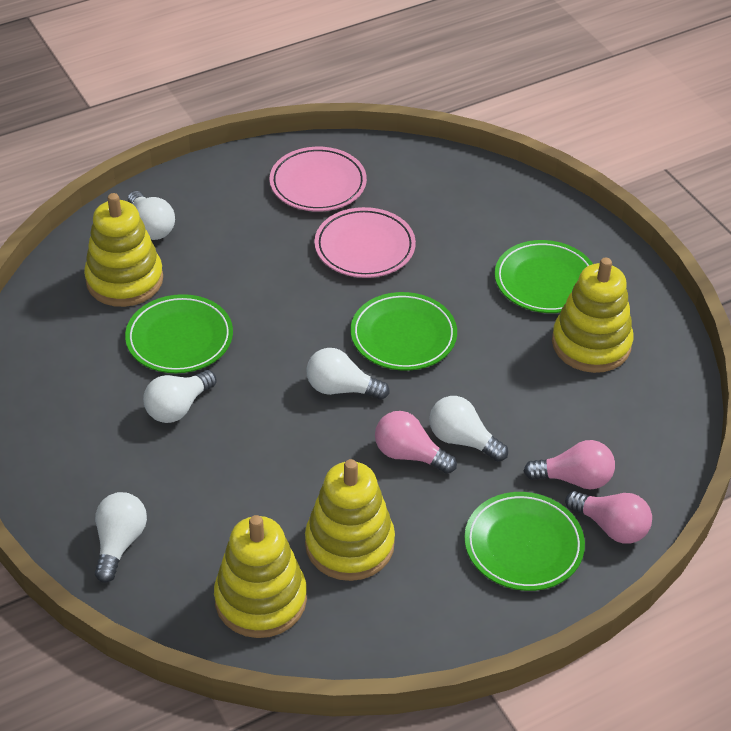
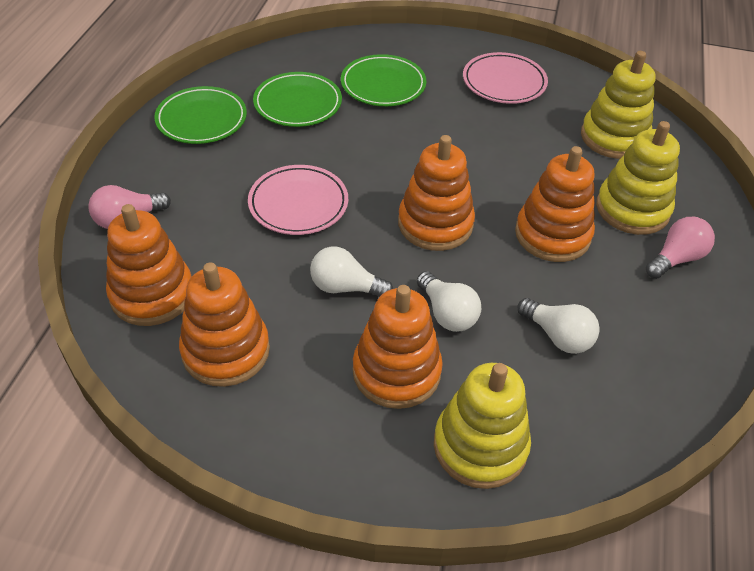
green plate: 4 -> 3
orange stacking toy: 0 -> 5
pink light bulb: 3 -> 2
white light bulb: 5 -> 3
yellow stacking toy: 4 -> 3

